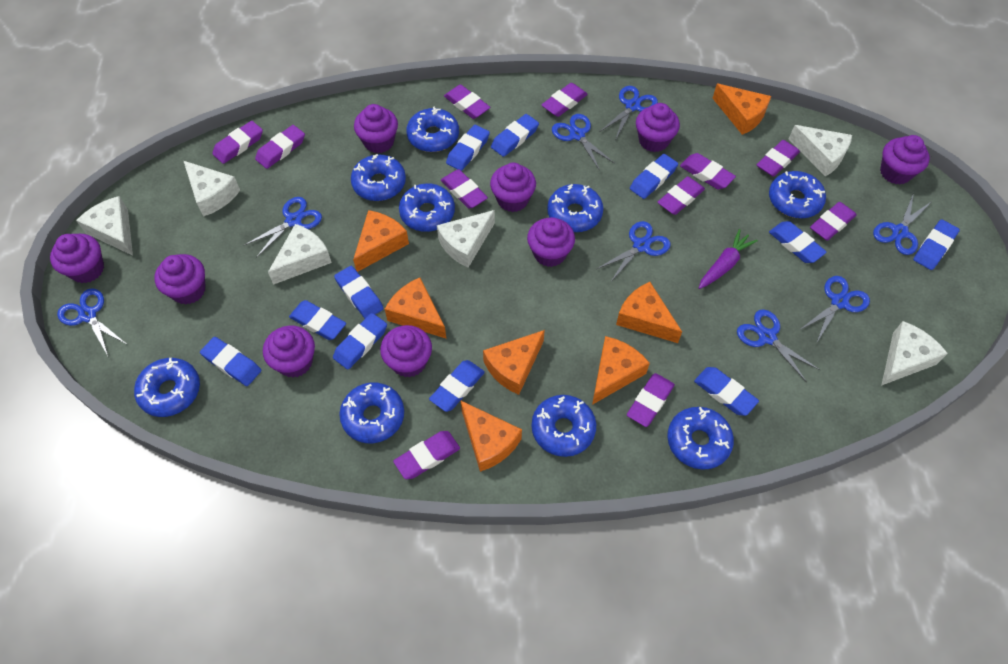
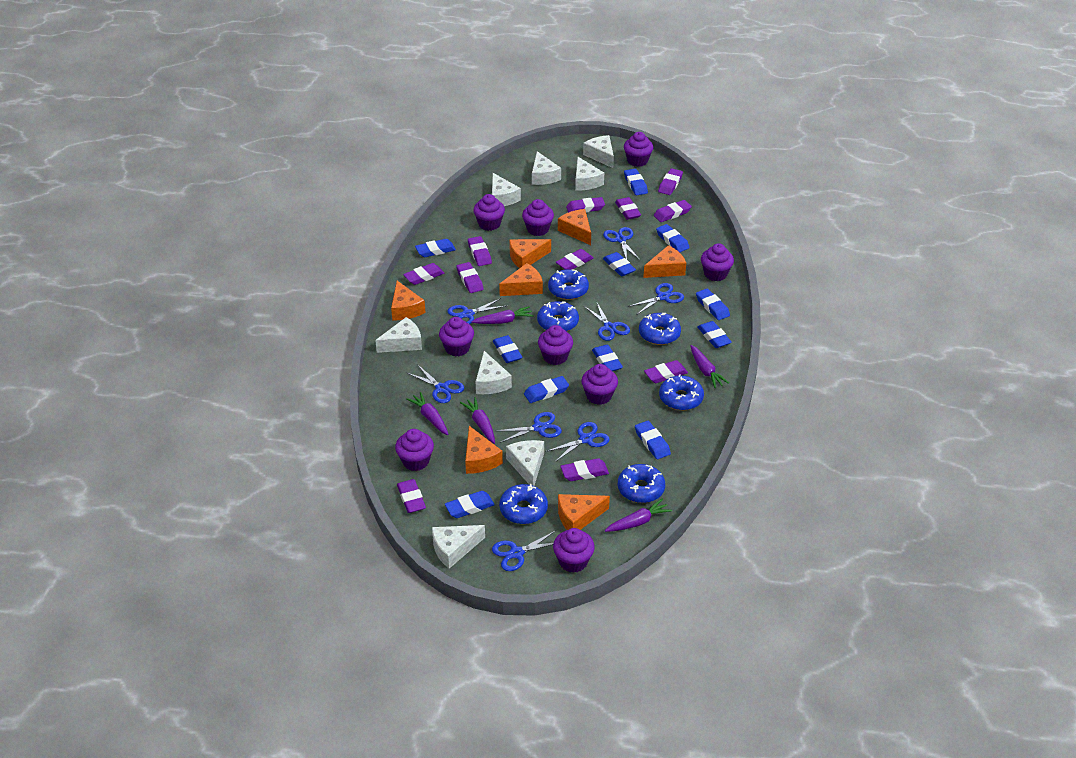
blue donut: 9 -> 6
purple carrot: 1 -> 5
white cheese: 6 -> 8

